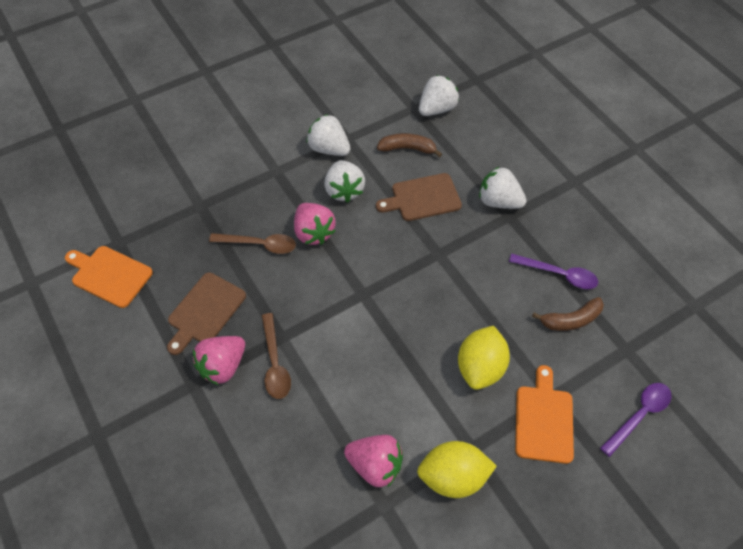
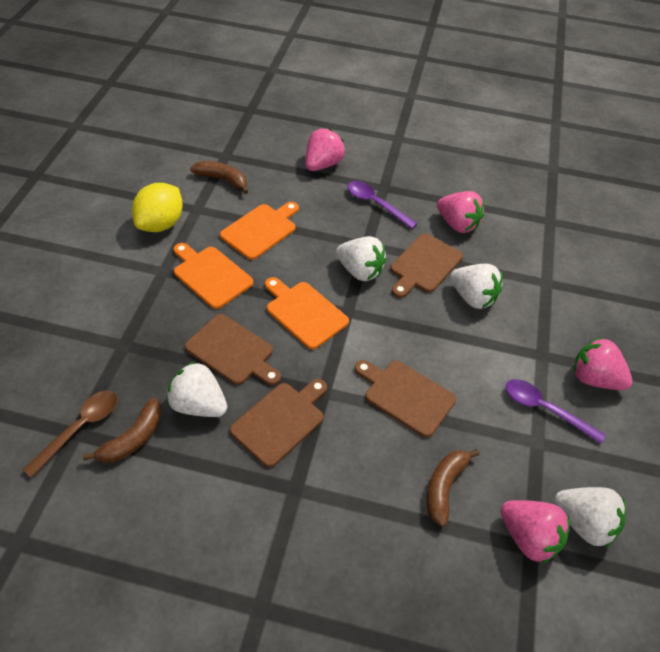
brown banana: 2 -> 3
brown cutting board: 2 -> 4
brown spoon: 2 -> 1
orange cutting board: 2 -> 3
pink strawberry: 3 -> 4
yellow lemon: 2 -> 1

